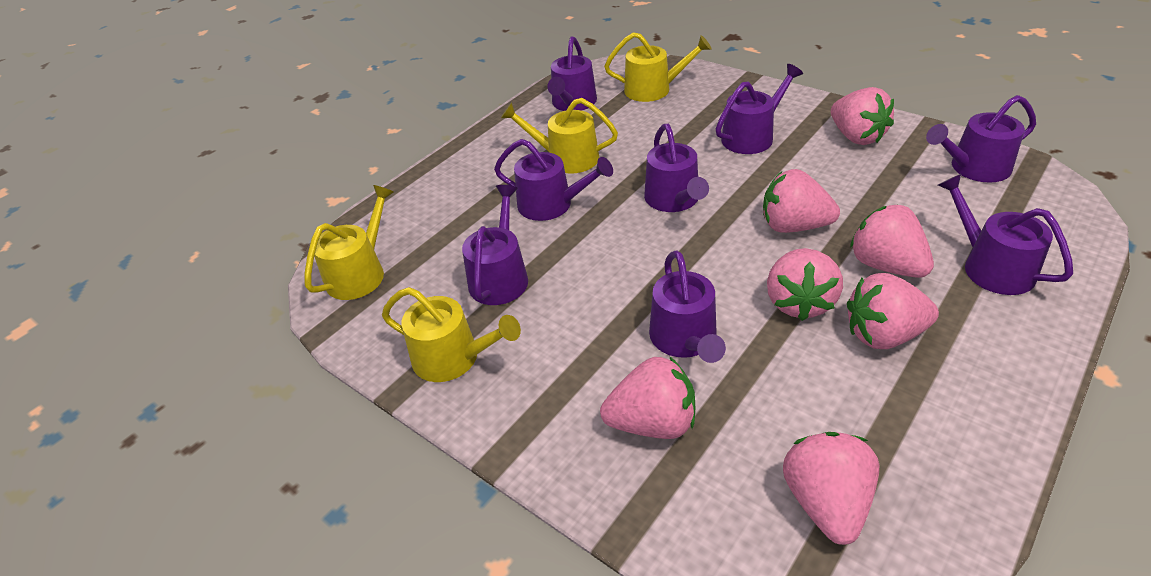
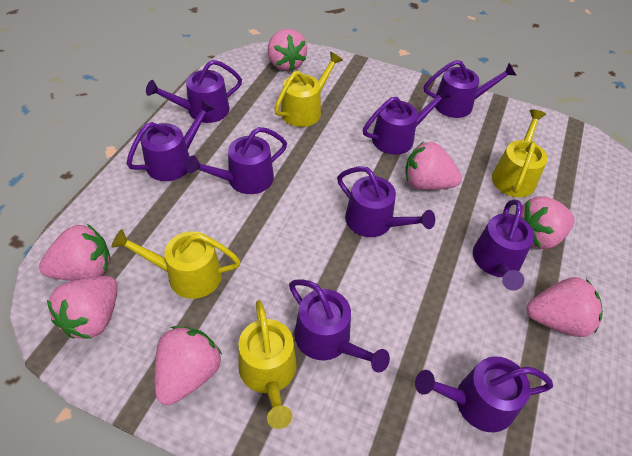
purple watering can: 8 -> 9

